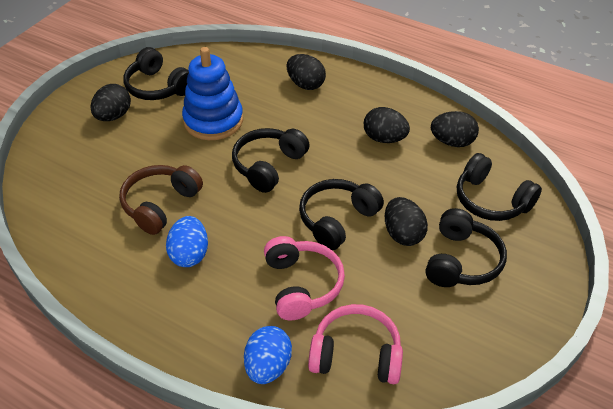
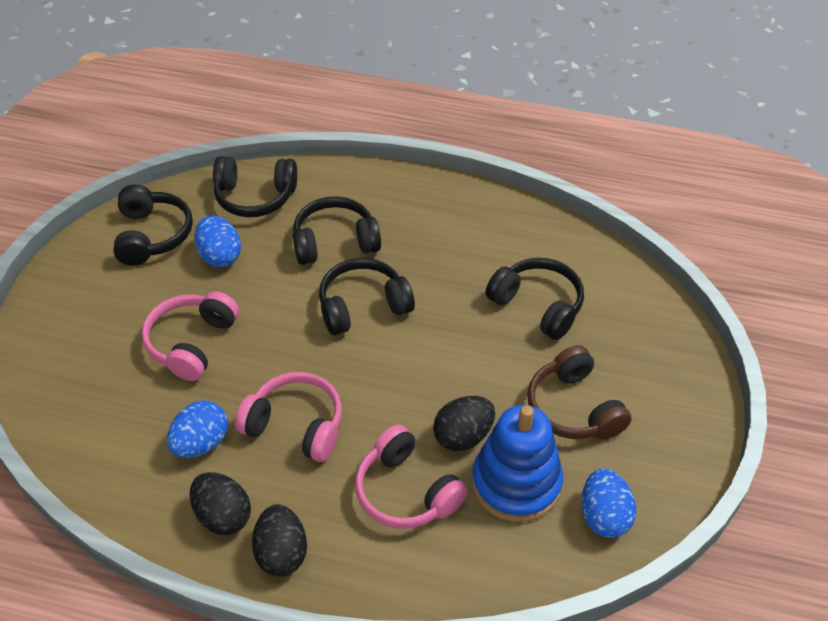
black egg: 5 -> 3
blue egg: 2 -> 3
pink headphones: 2 -> 3

